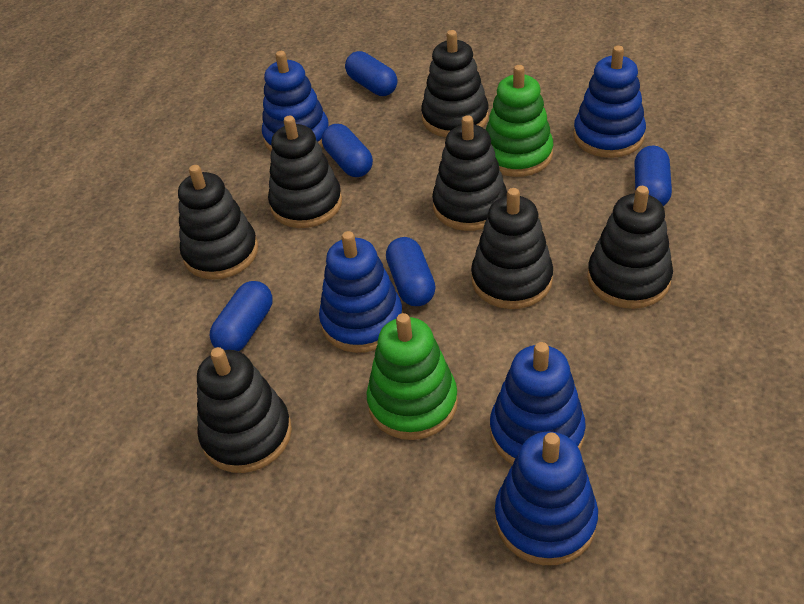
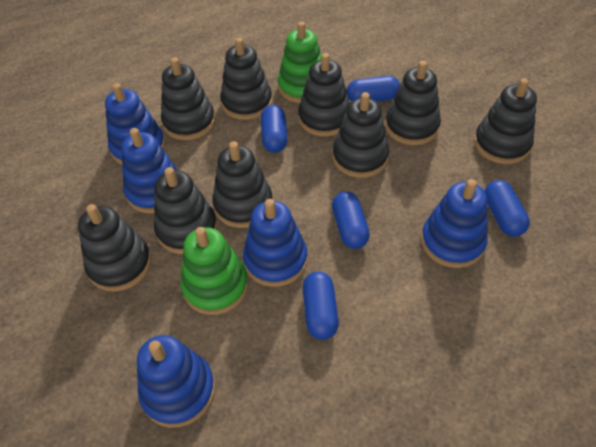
black stacking toy: 7 -> 9

